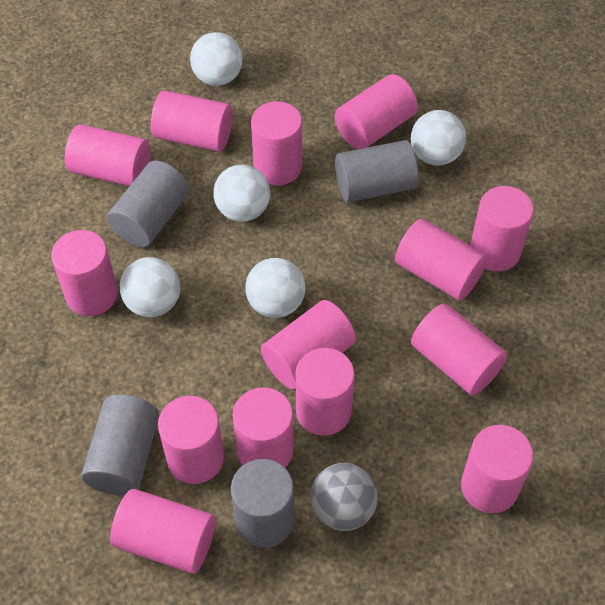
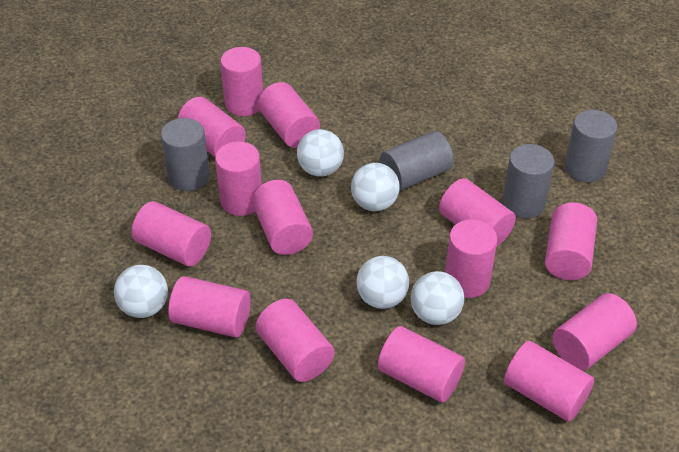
grey ball: 1 -> 0

